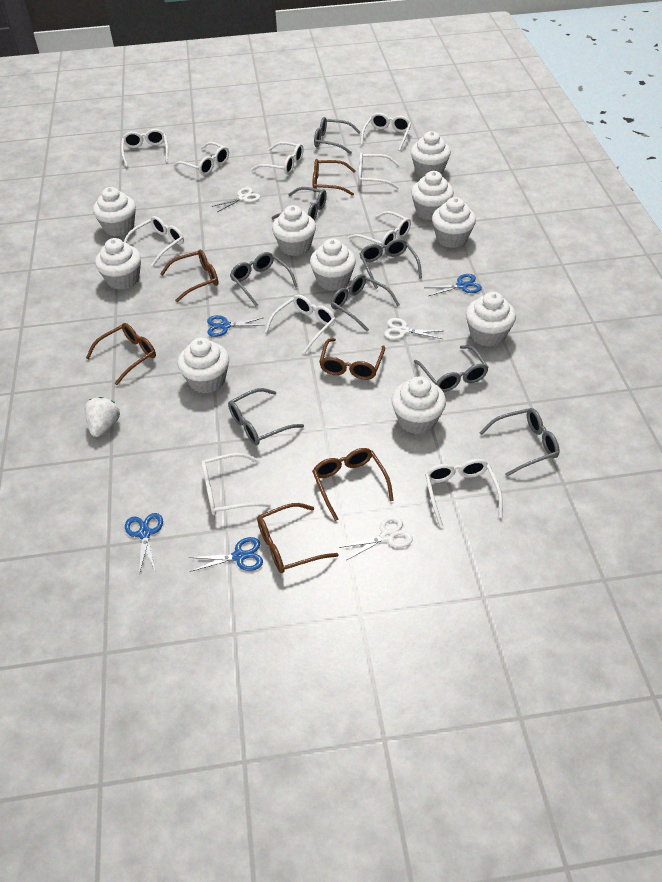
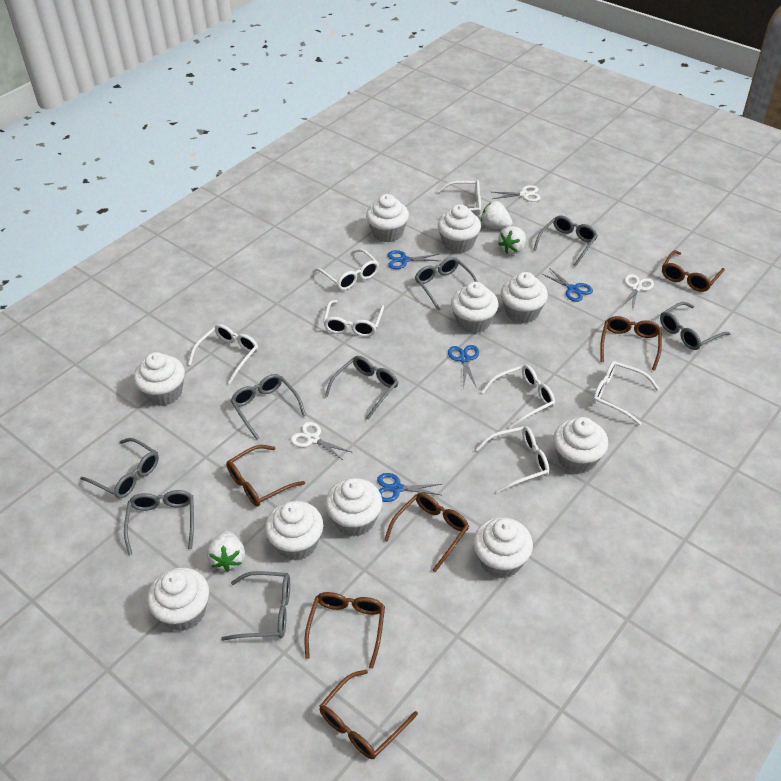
white glasses: 10 -> 7
white strawberry: 1 -> 3

